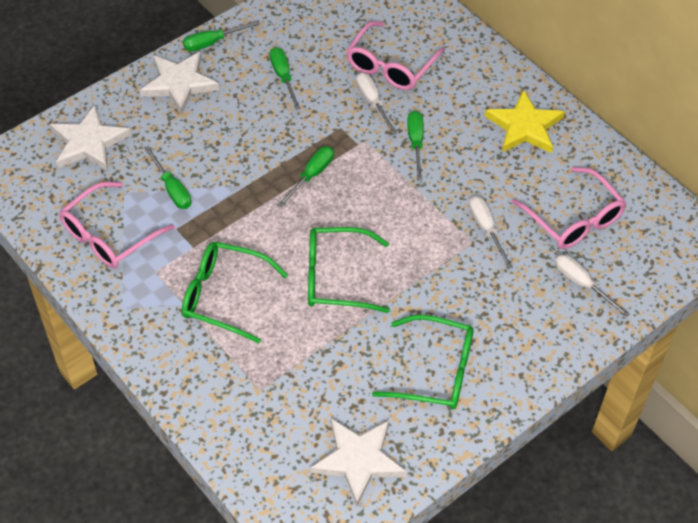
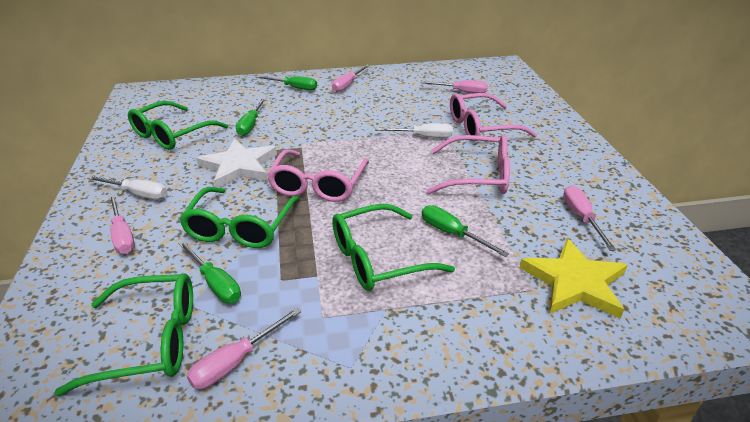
green glasses: 3 -> 4
green screwdriver: 5 -> 4
pink screwdriver: 0 -> 5
white screwdriver: 3 -> 2
white star: 3 -> 1

